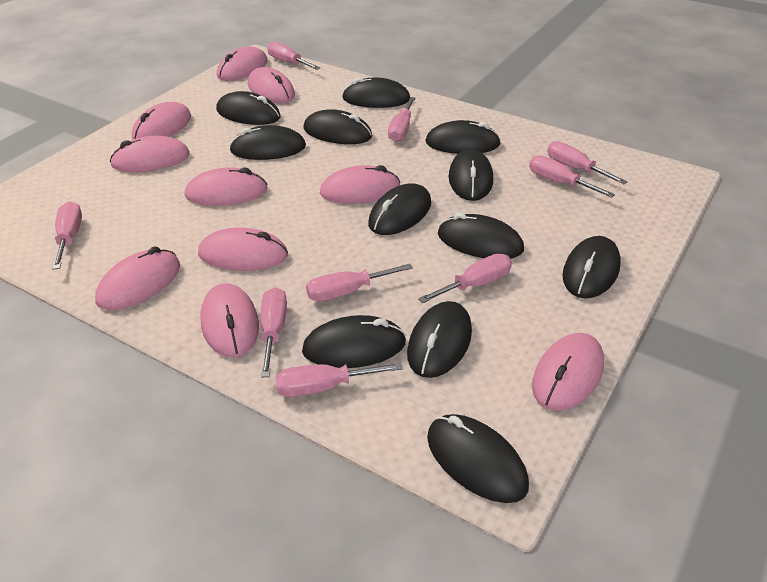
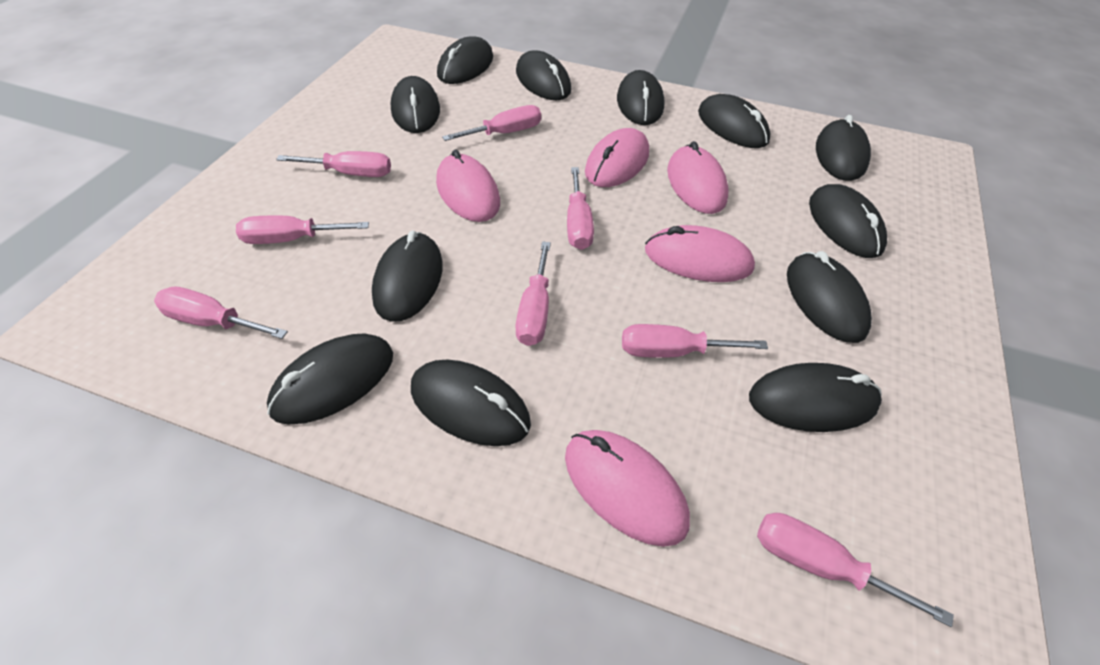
pink mouse: 10 -> 5
pink screwdriver: 9 -> 8

